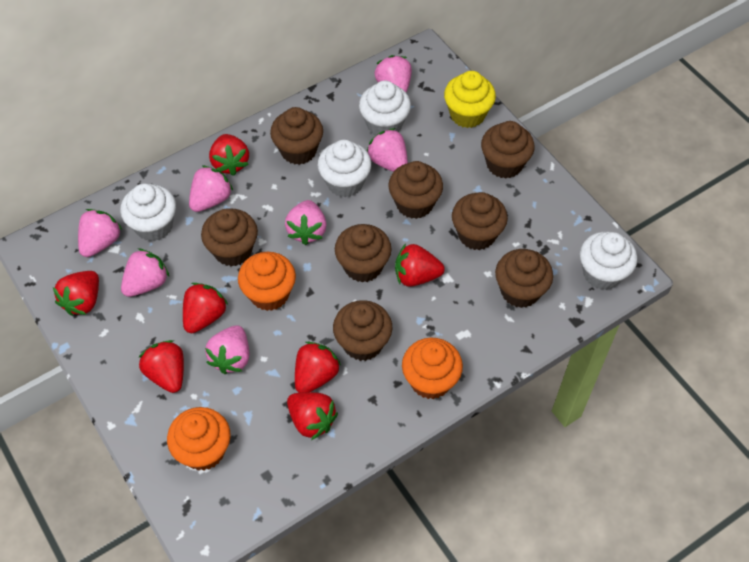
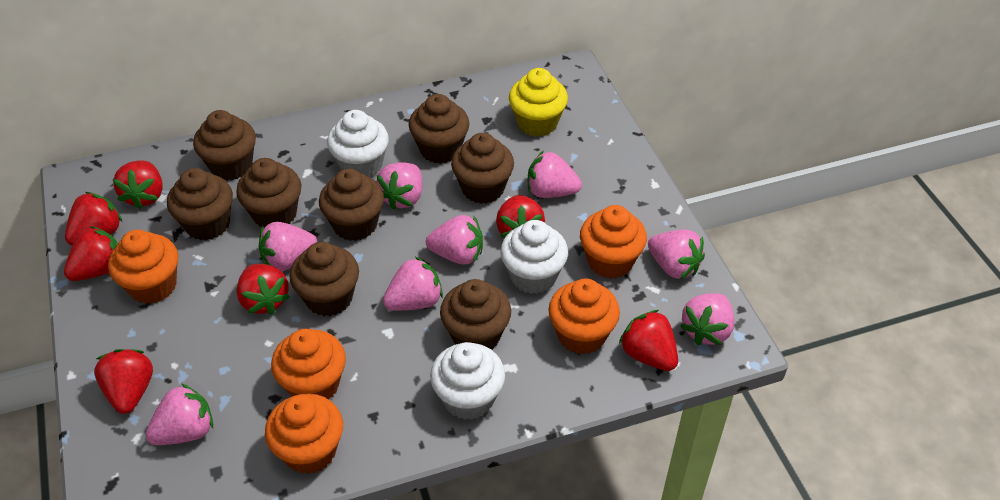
orange cupcake: 3 -> 5
pink strawberry: 7 -> 8
white cupcake: 4 -> 3

